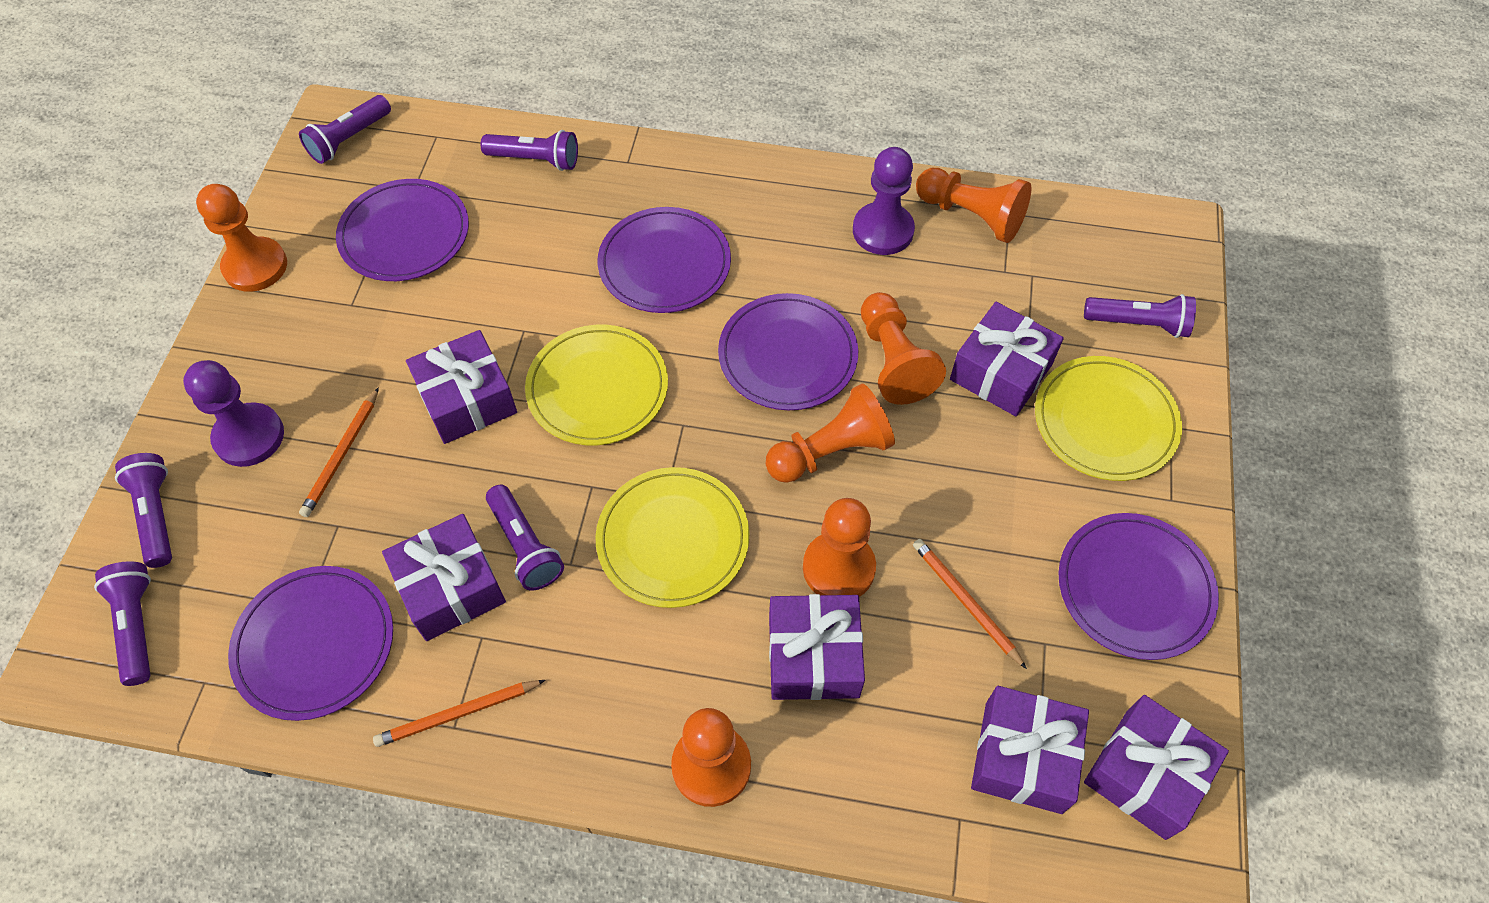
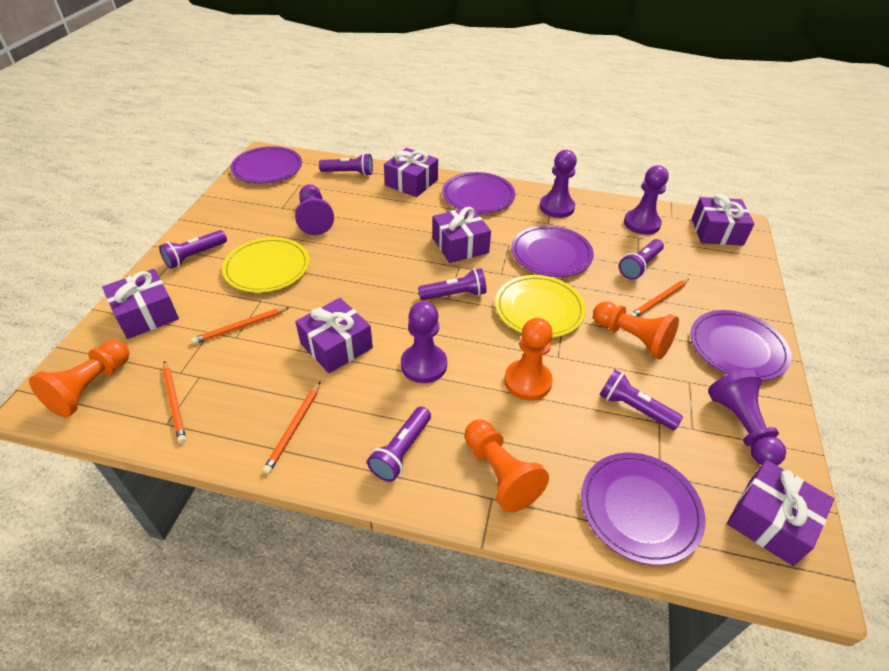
orange pawn: 6 -> 4
orange pencil: 3 -> 4
purple pawn: 2 -> 5
yellow plate: 3 -> 2

